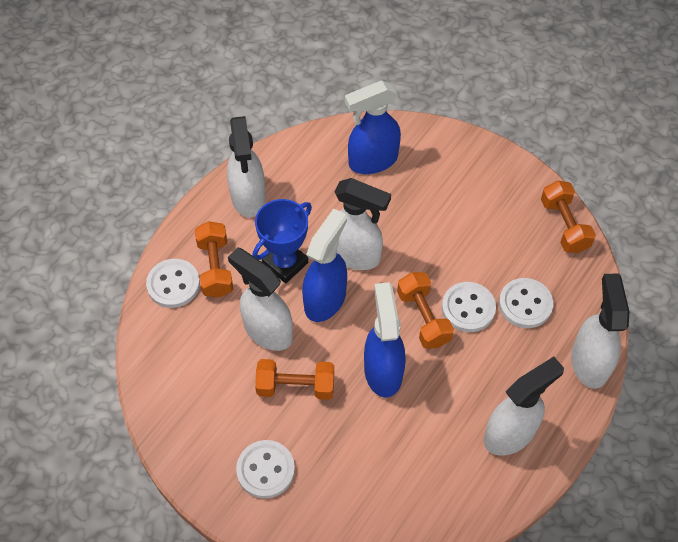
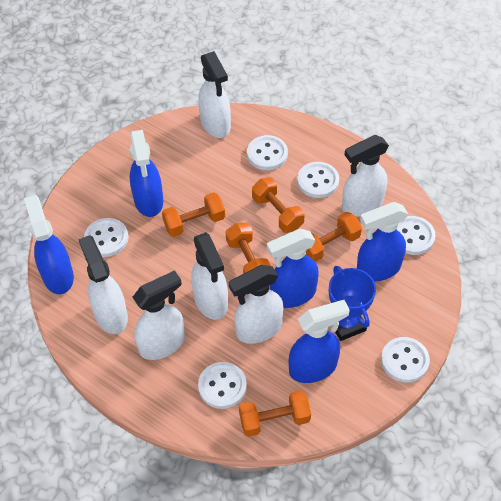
blue spray bottle: 3 -> 5
orange dumbbell: 4 -> 5
white button: 4 -> 6
white spray bottle: 5 -> 6

